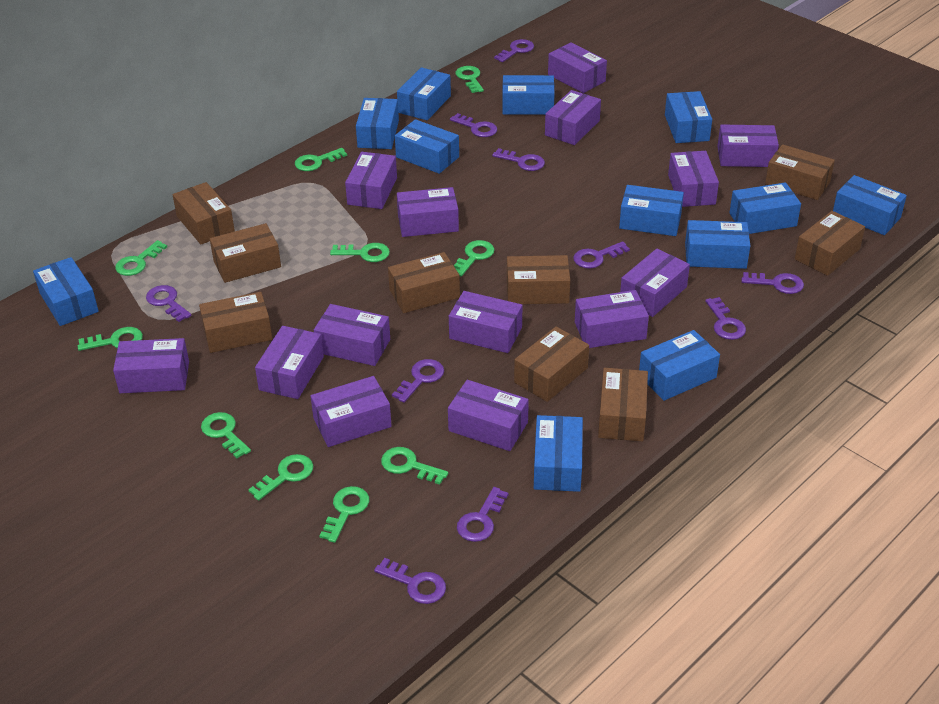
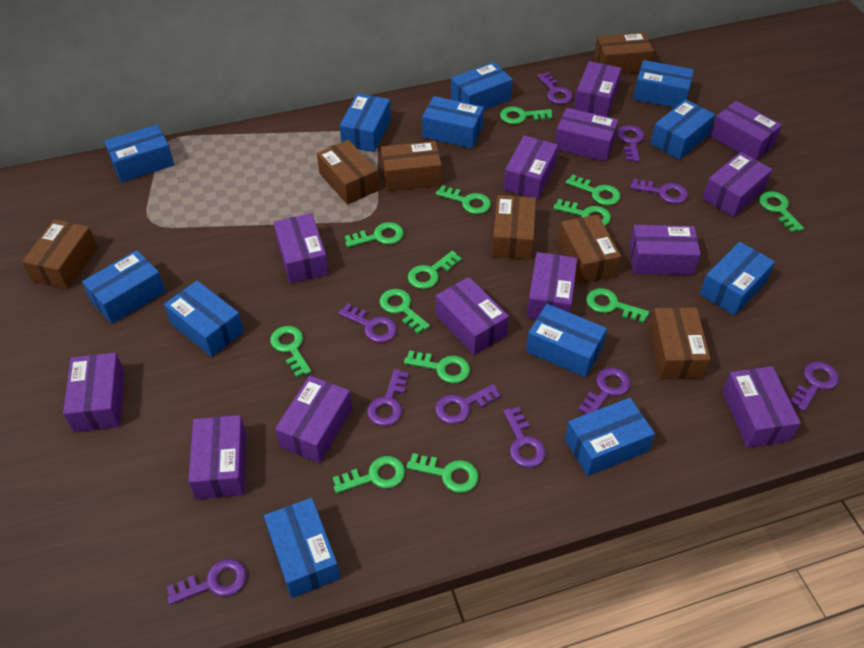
brown box: 9 -> 7
green key: 10 -> 13
purple box: 14 -> 13

